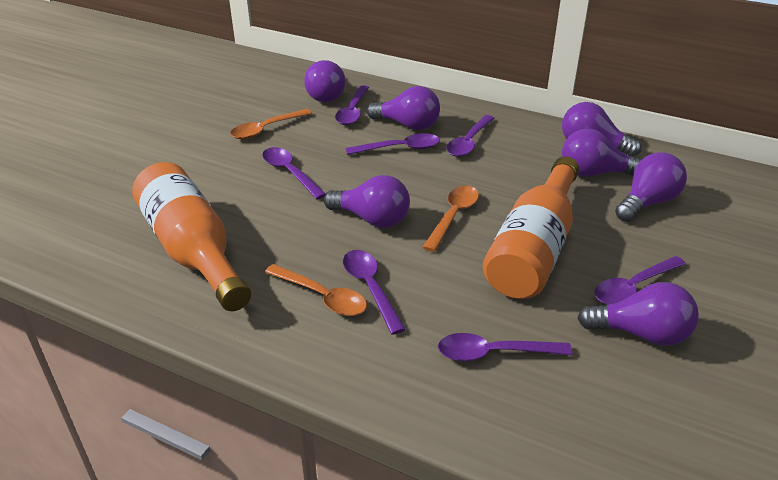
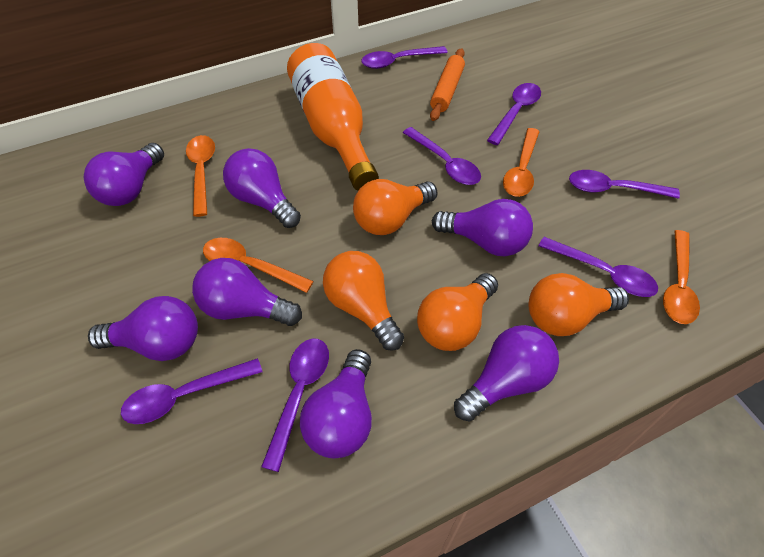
orange bottle: 2 -> 1
orange light bulb: 0 -> 4
orange rolling pin: 0 -> 1
orange spoon: 3 -> 4

